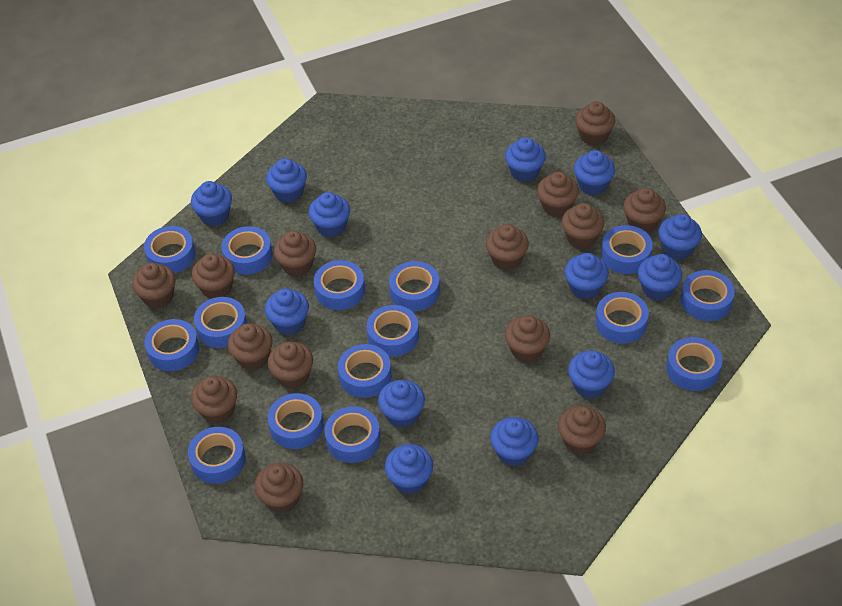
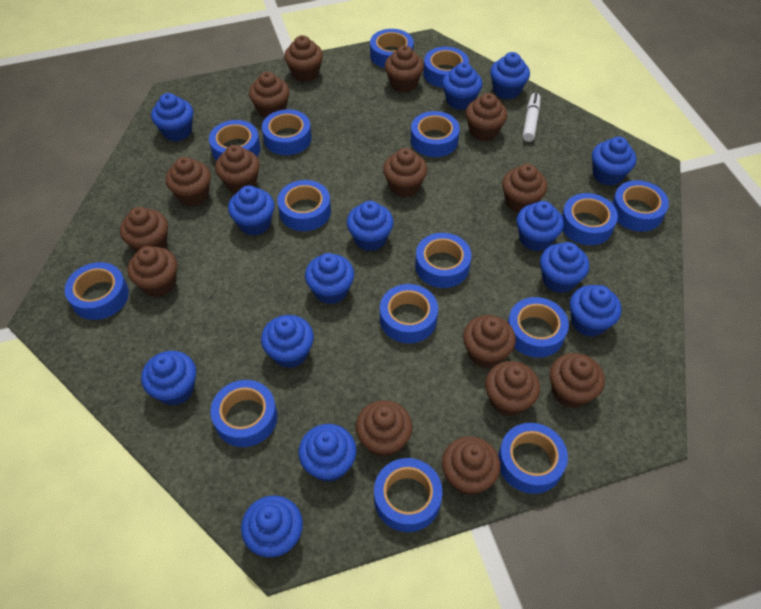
blue cupcake: 13 -> 14
brown cupcake: 14 -> 15
white marker: 0 -> 1

